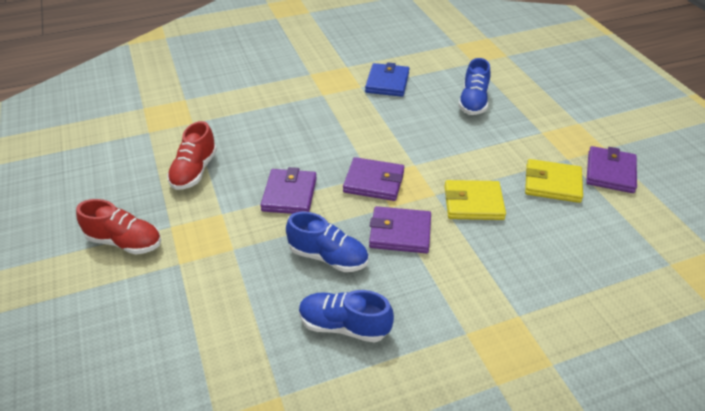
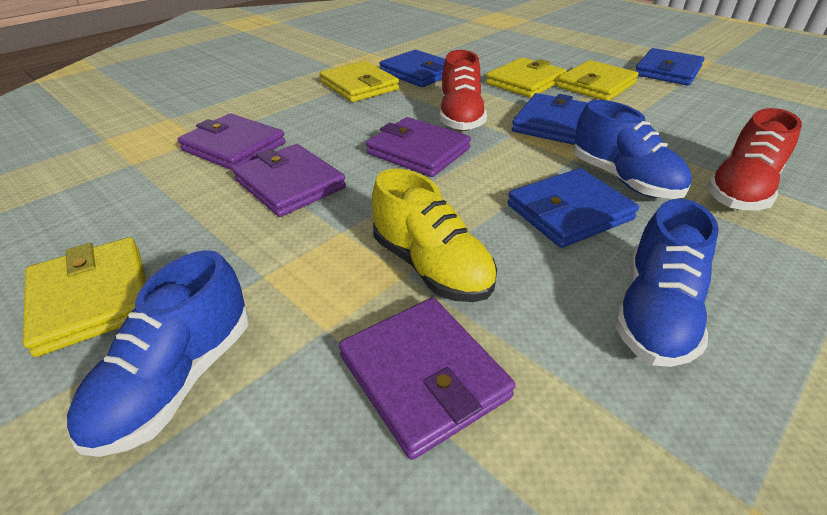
blue wallet: 1 -> 4
yellow shoe: 0 -> 1
yellow wallet: 2 -> 4

